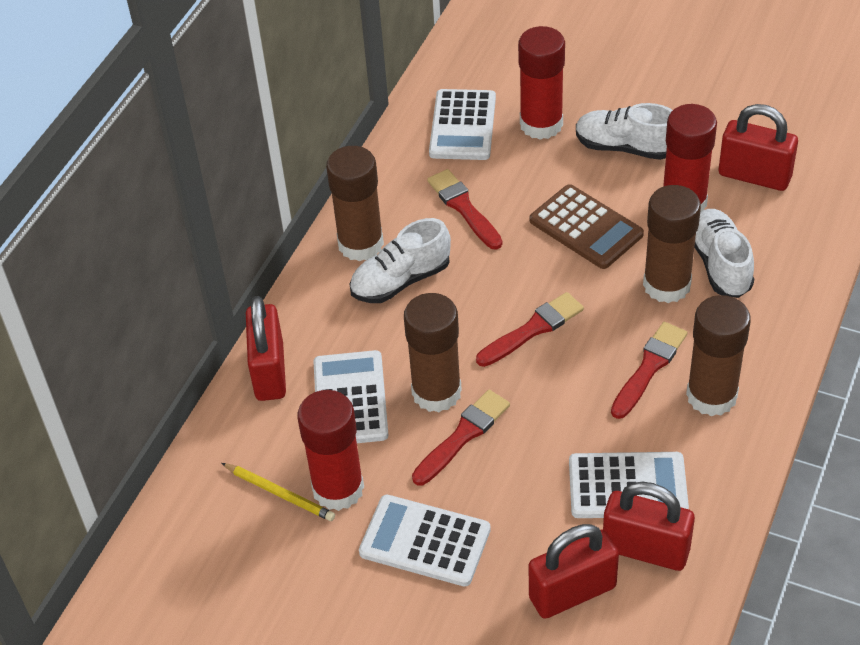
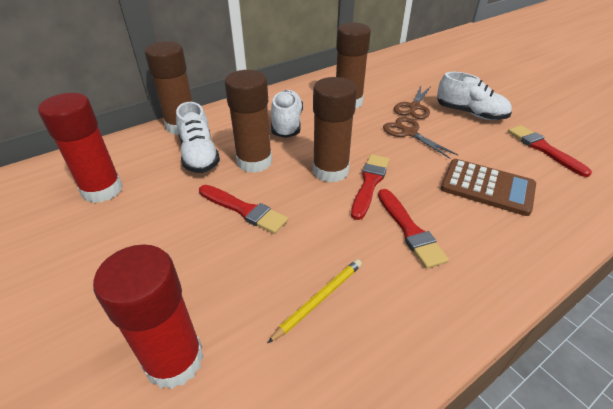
brown scissors: 0 -> 2
red glue stick: 3 -> 2
red padlock: 4 -> 0
white calculator: 4 -> 0

